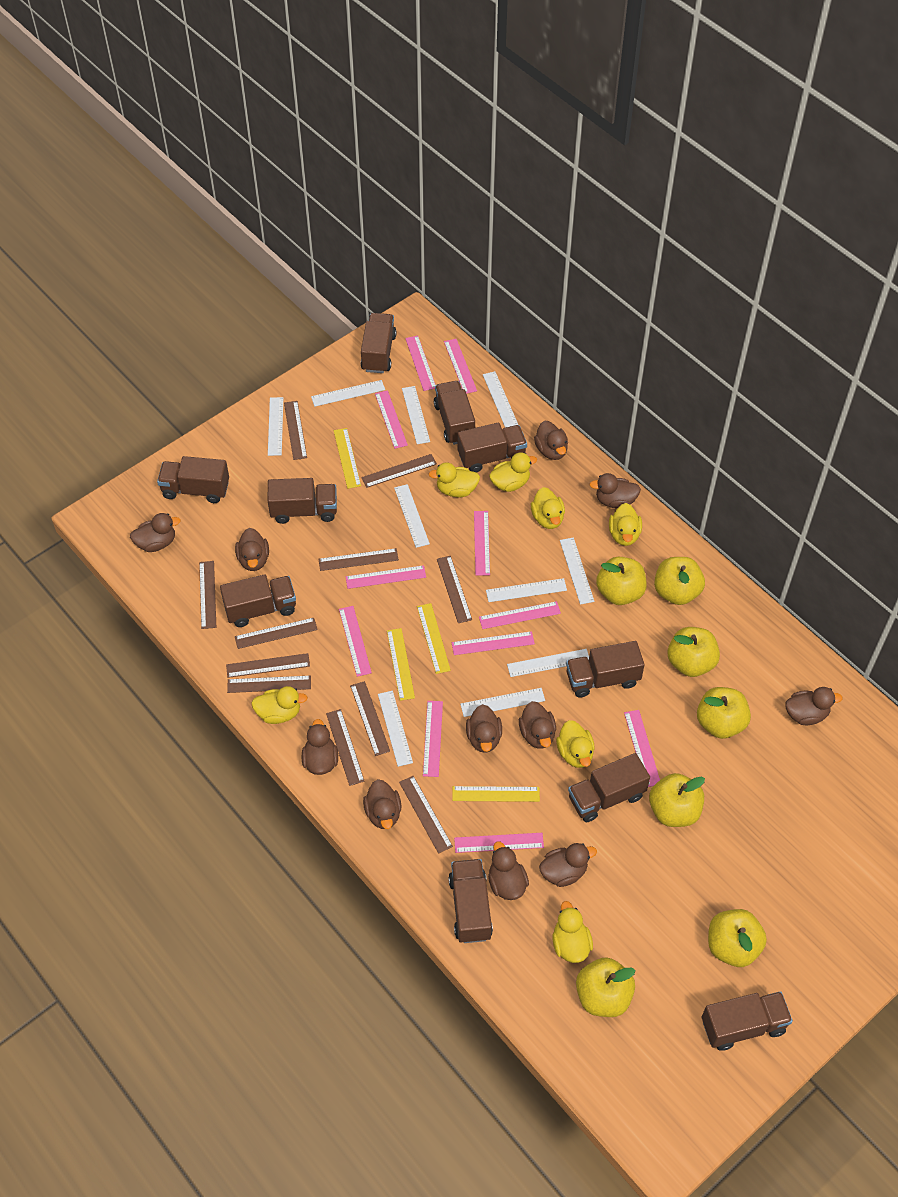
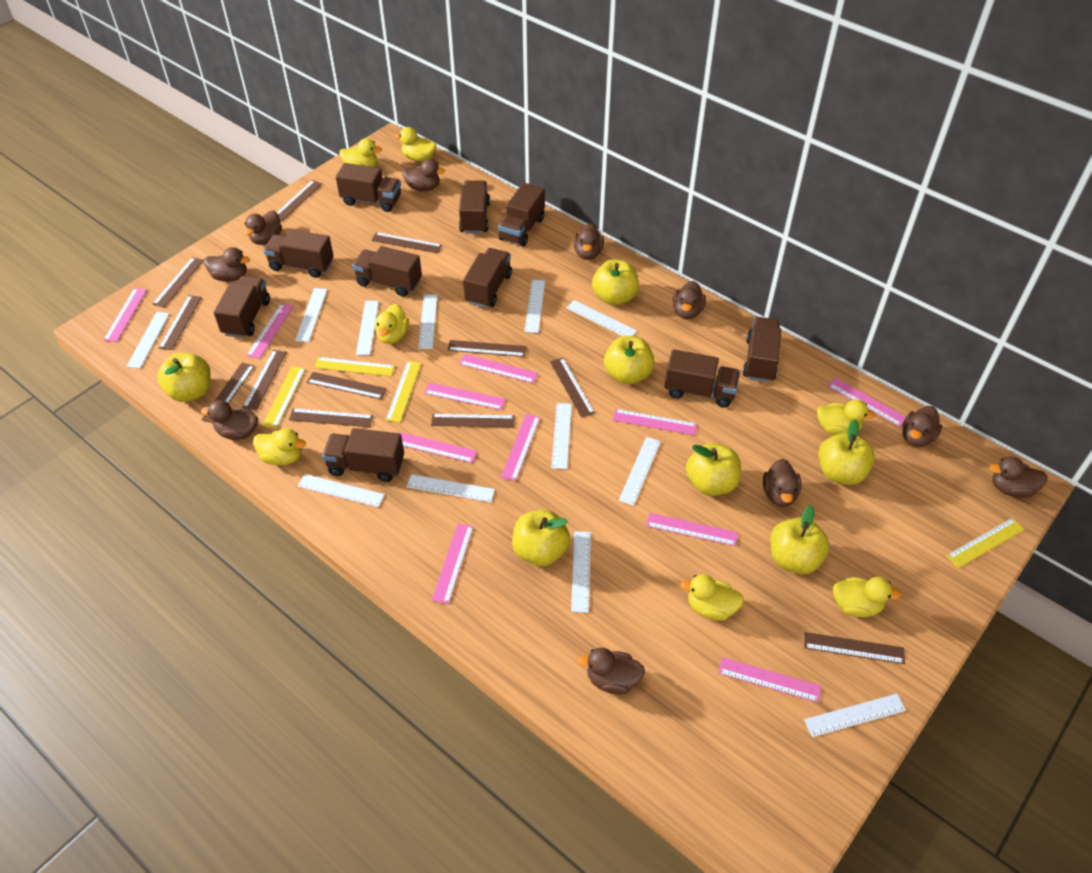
brown duck: 11 -> 10
brown ruler: 11 -> 12
white ruler: 10 -> 12

